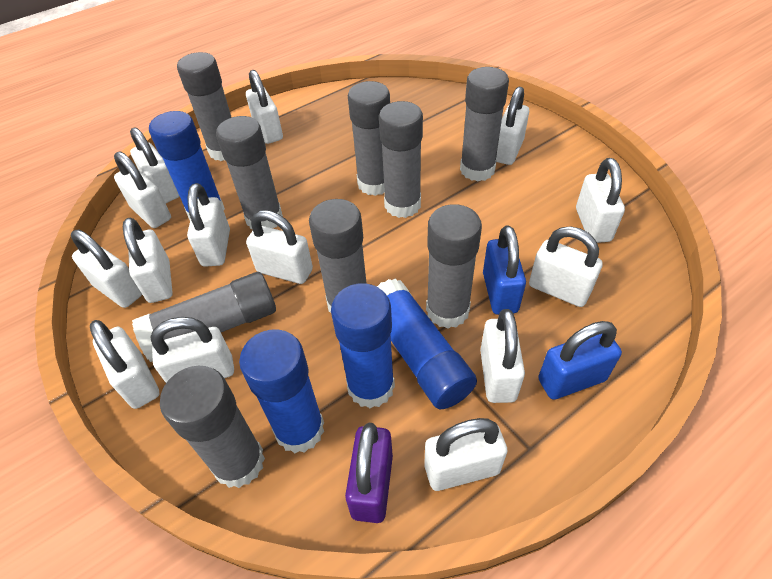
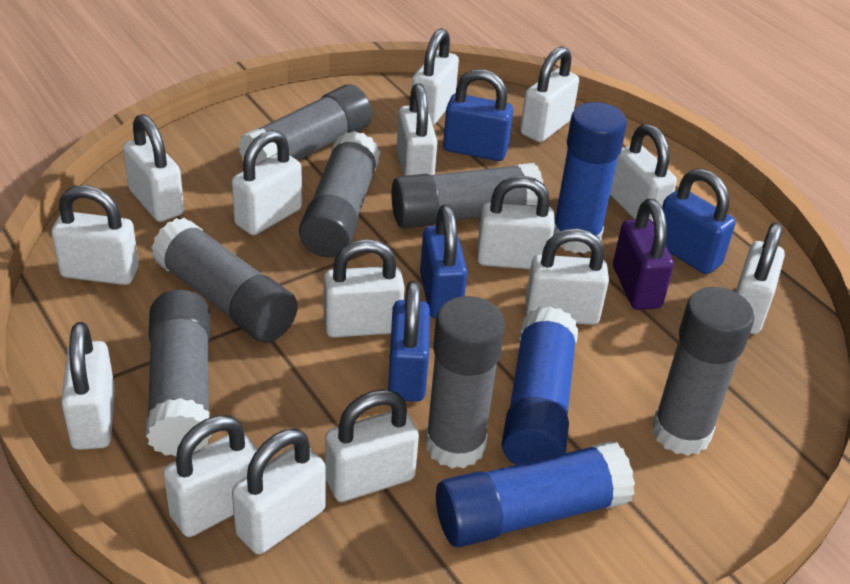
blue glue stick: 4 -> 3
blue padlock: 2 -> 4
grey glue stick: 9 -> 7
white padlock: 14 -> 15

